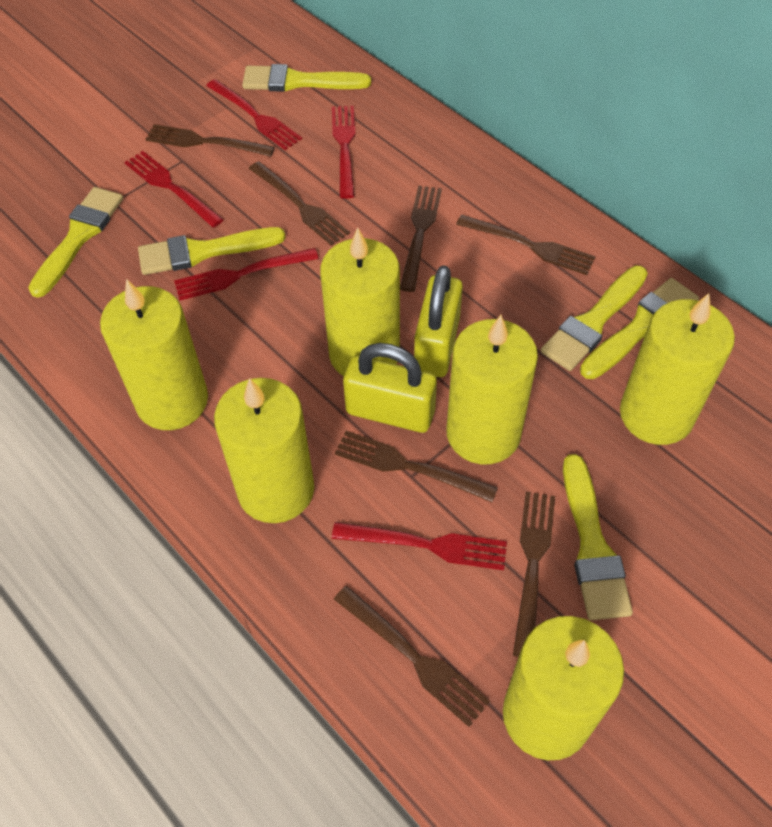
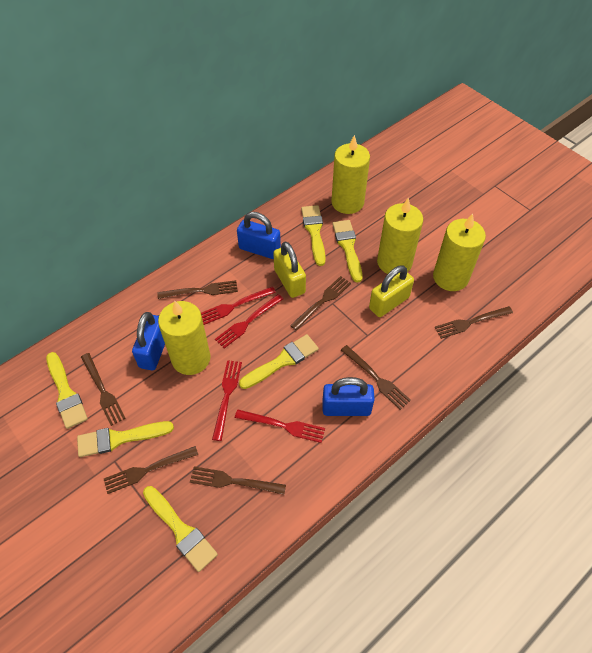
blue padlock: 0 -> 3
red fork: 5 -> 4
yellow candle: 6 -> 4

